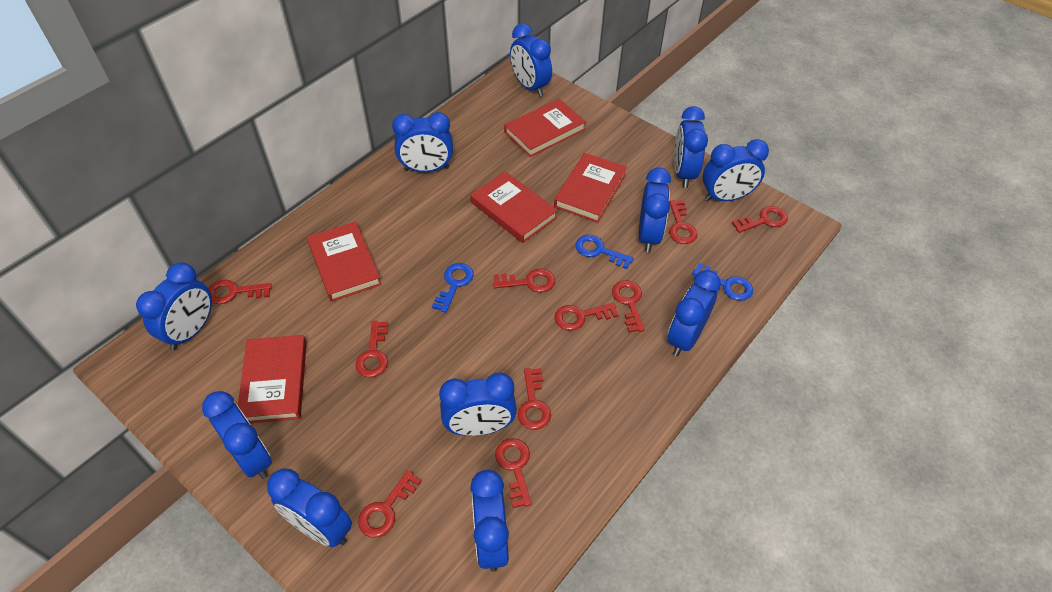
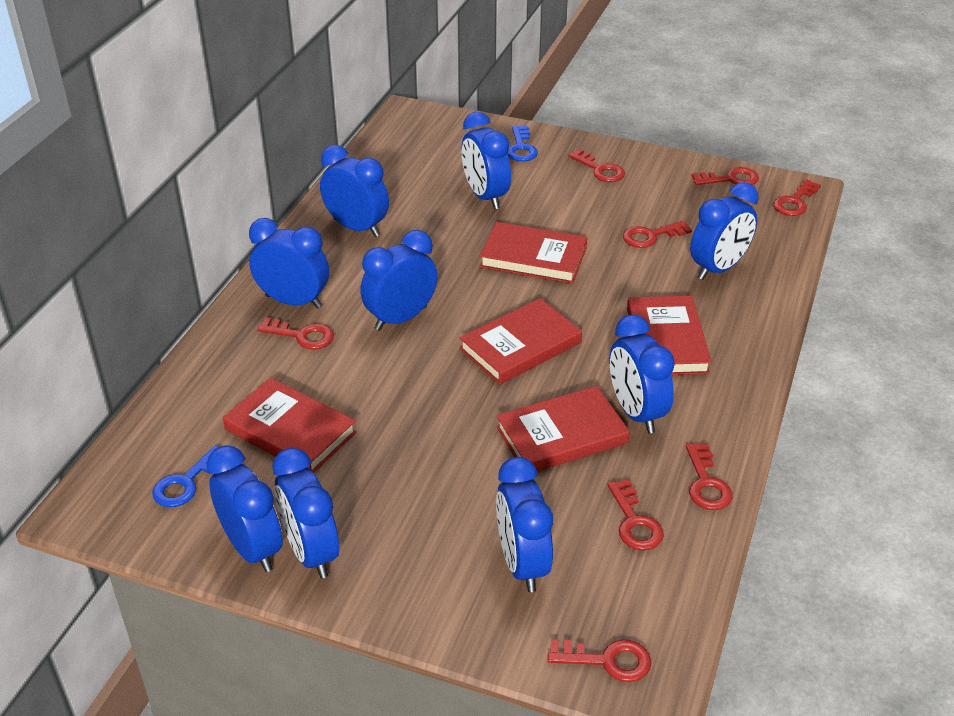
blue clock: 11 -> 9
blue key: 3 -> 2
red key: 10 -> 8

